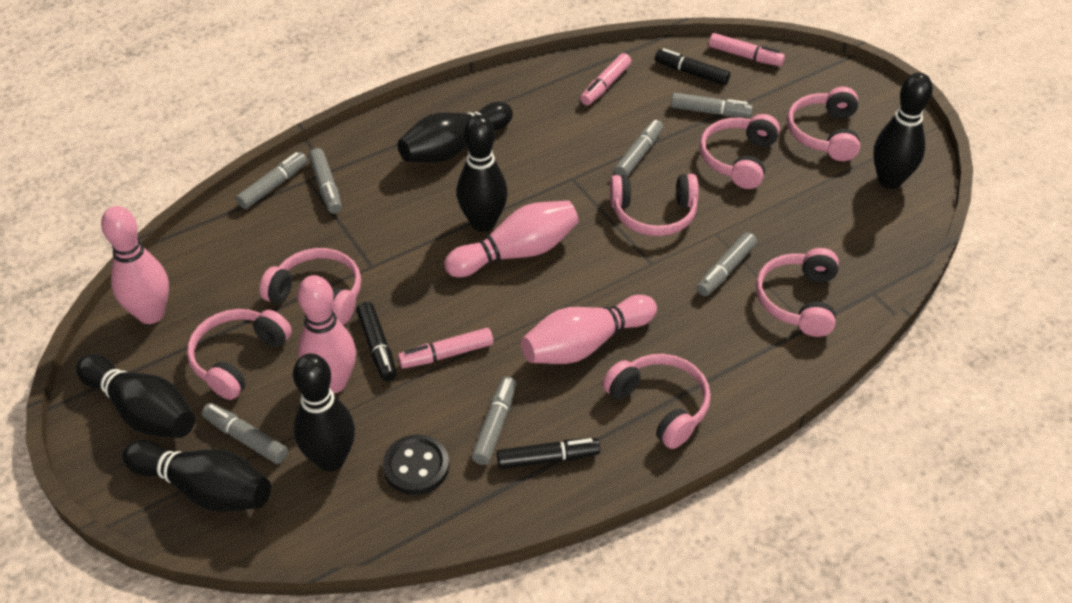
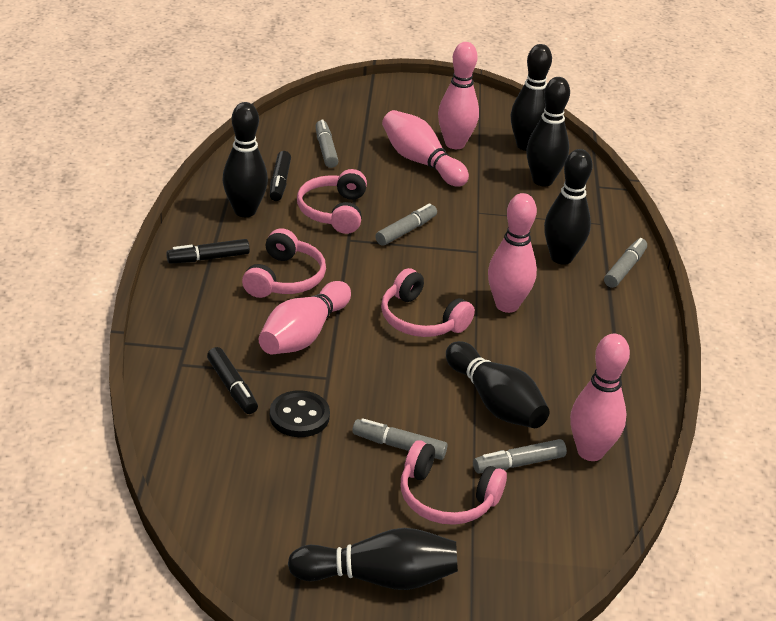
grey marker: 7 -> 5
pink bowling pin: 4 -> 5
pink headphones: 7 -> 4
pink marker: 3 -> 0

